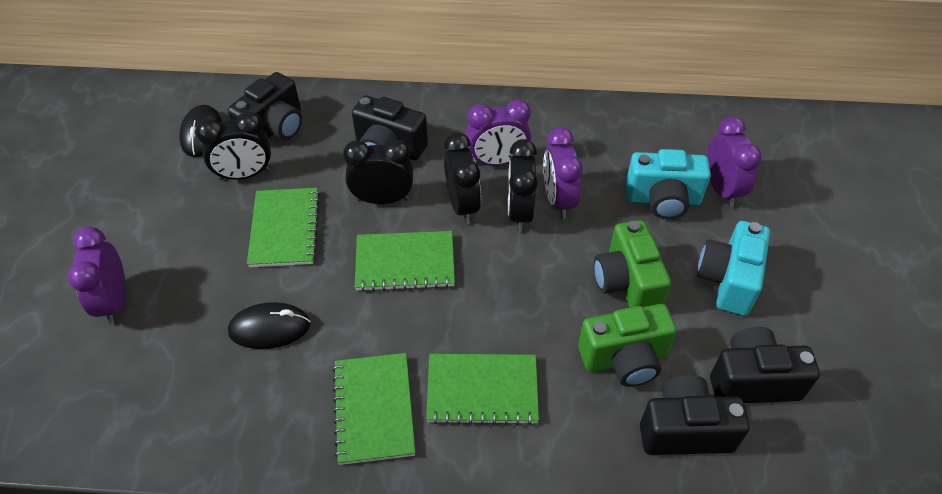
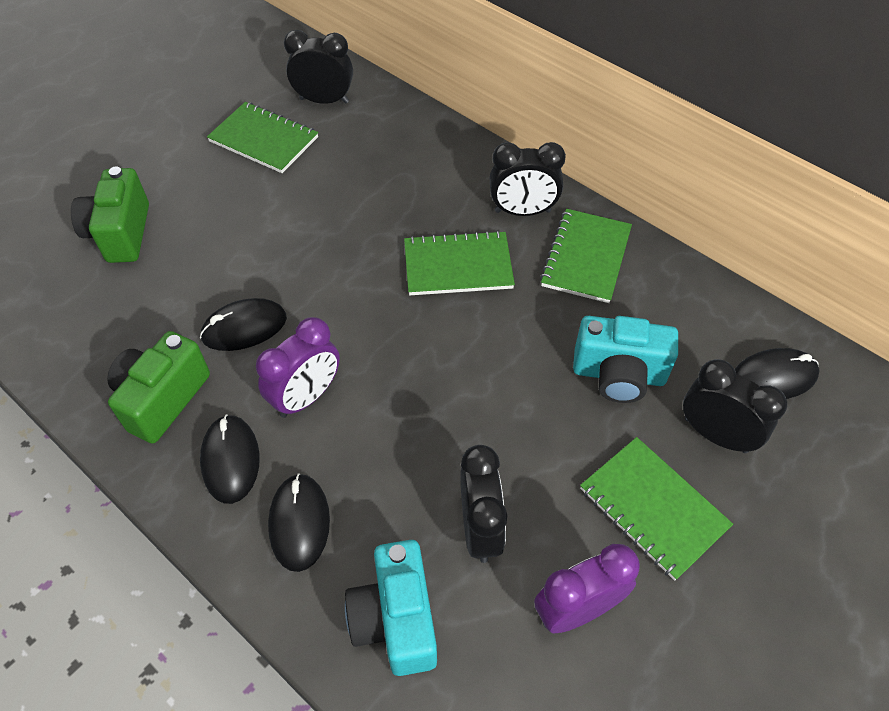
black camera: 4 -> 0
black mouse: 2 -> 4
purple clock: 4 -> 2

